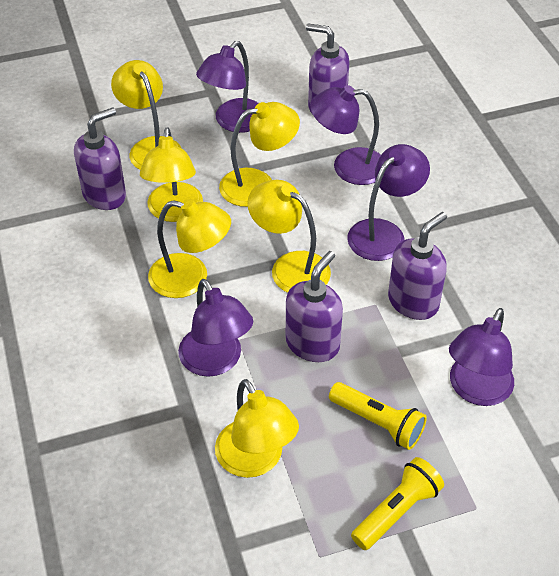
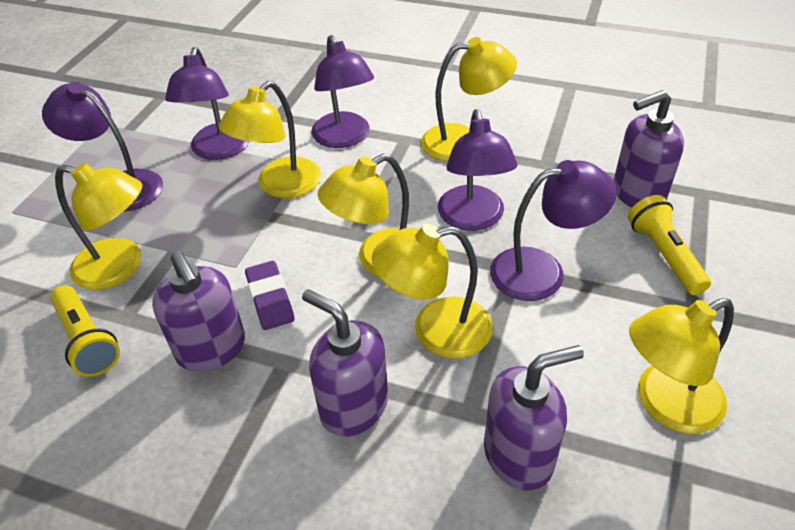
purple eraser: 0 -> 1

